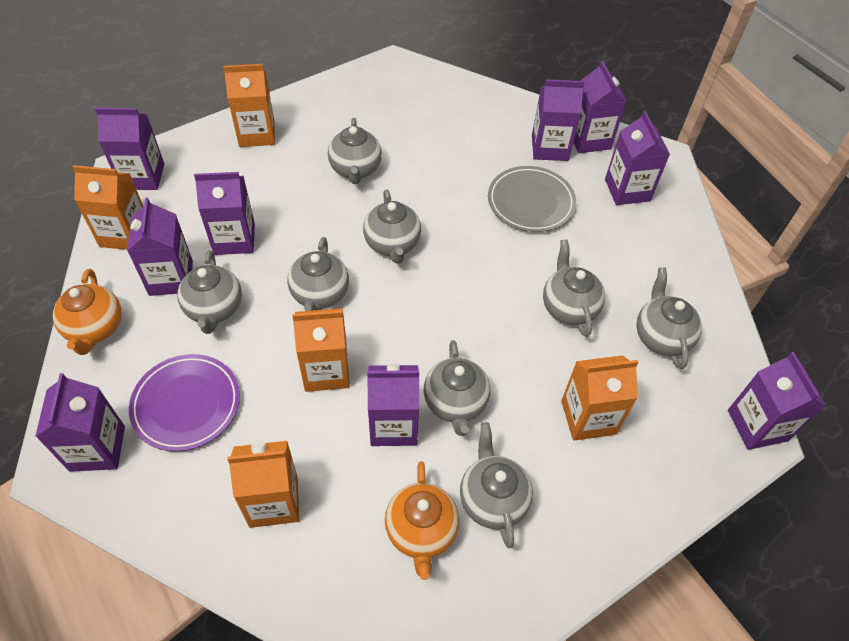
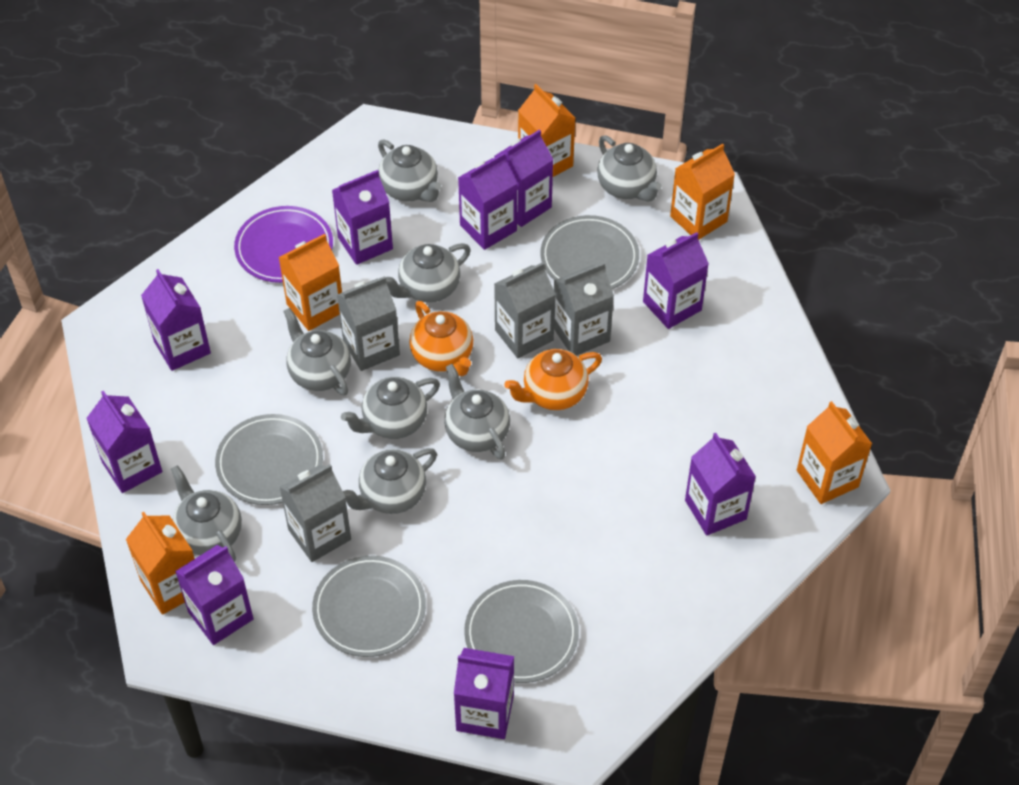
grey carton: 0 -> 4
grey plate: 1 -> 4

